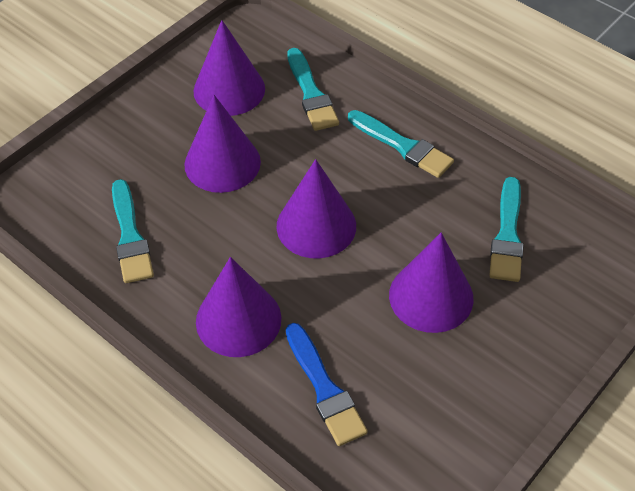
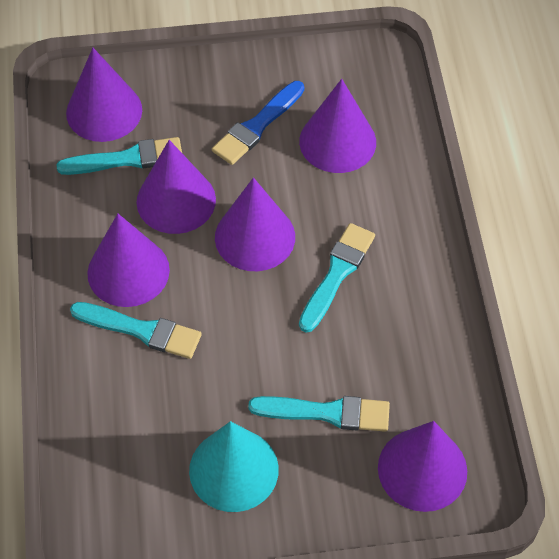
purple cone: 5 -> 6
turquoise cone: 0 -> 1

